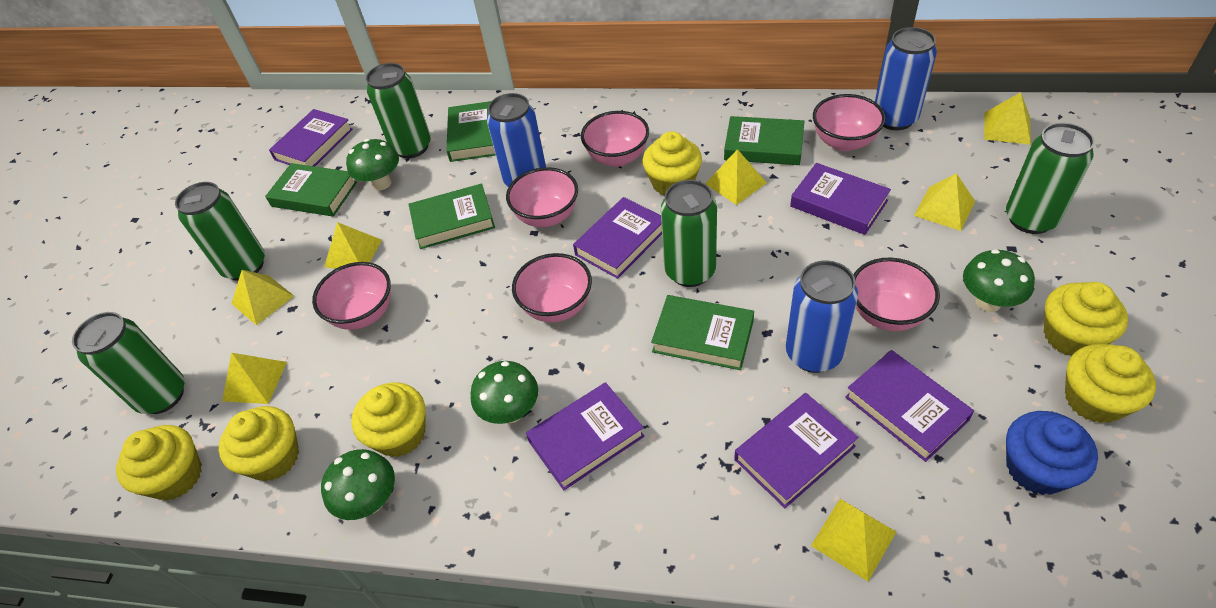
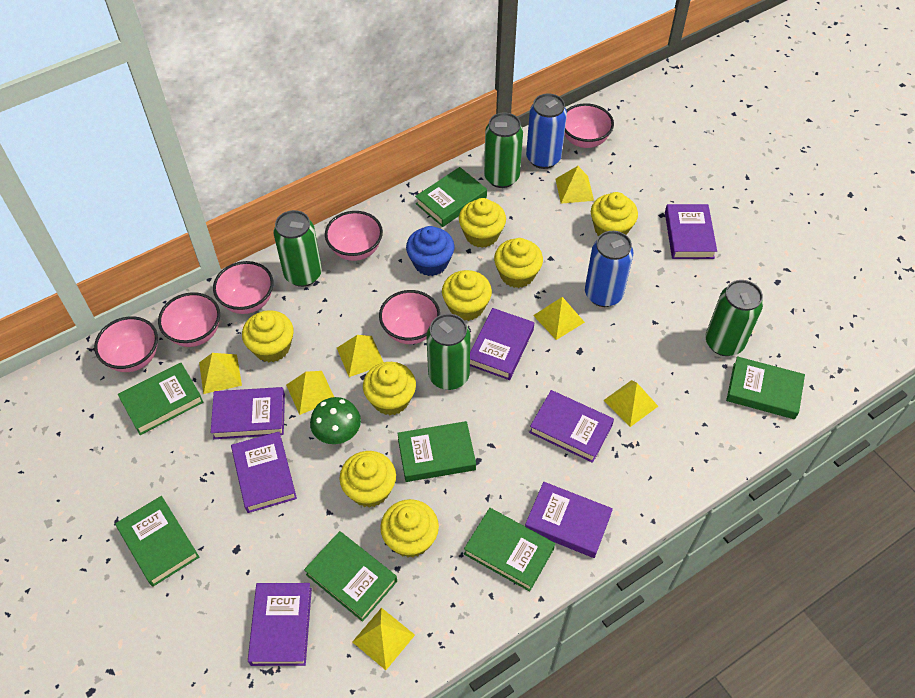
blue can: 3 -> 2
green book: 5 -> 7
green can: 5 -> 4
green mushroom: 4 -> 1
purple book: 6 -> 7
yellow cupcake: 6 -> 8

